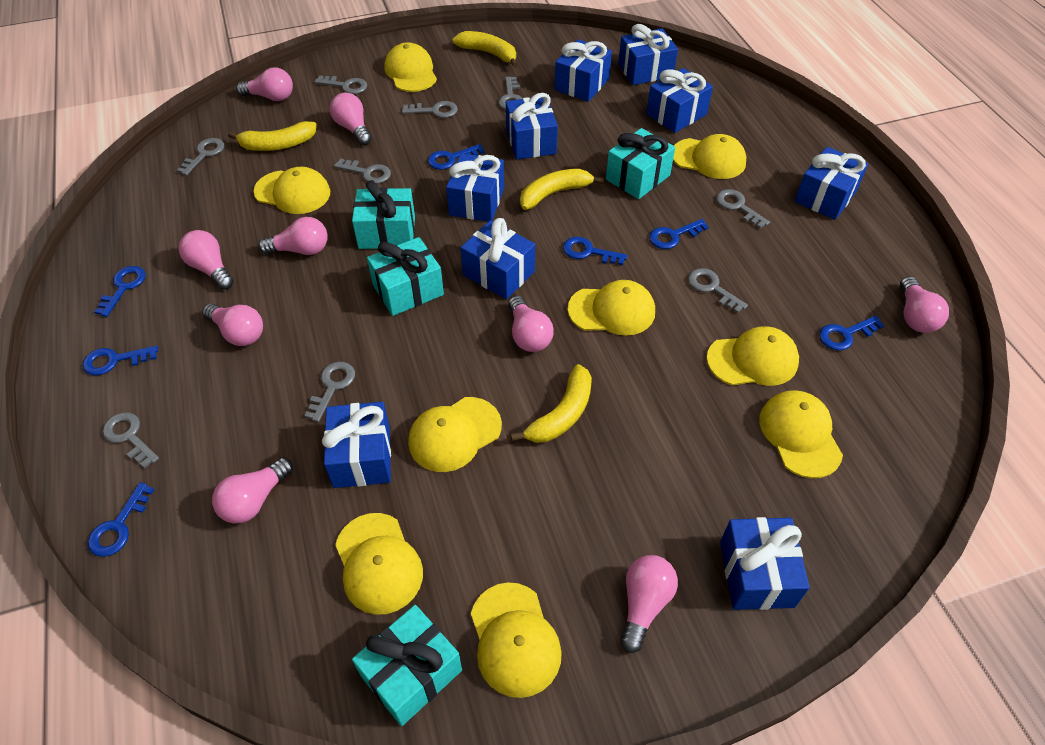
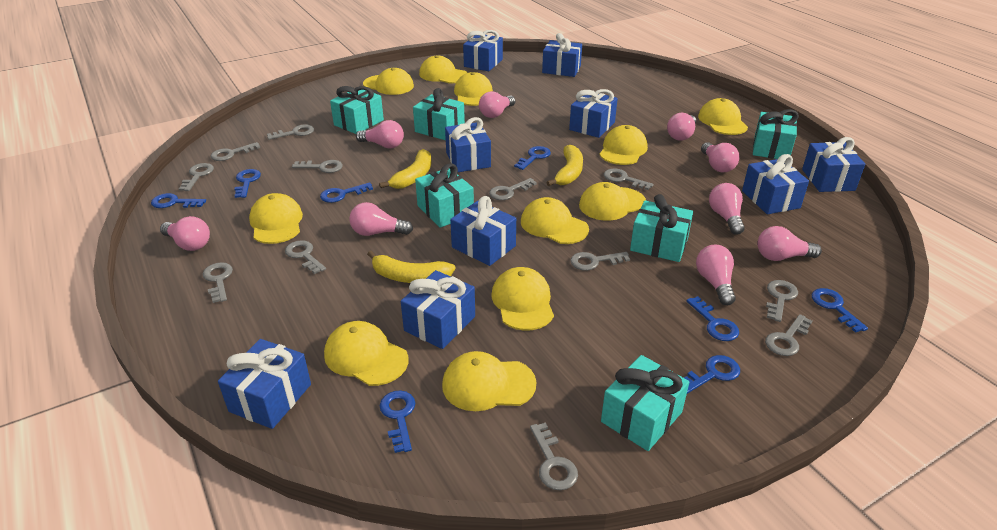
blue key: 7 -> 8
grey key: 9 -> 12
turquoise gift: 4 -> 6
yellow banana: 4 -> 3
yellow cap: 9 -> 11

